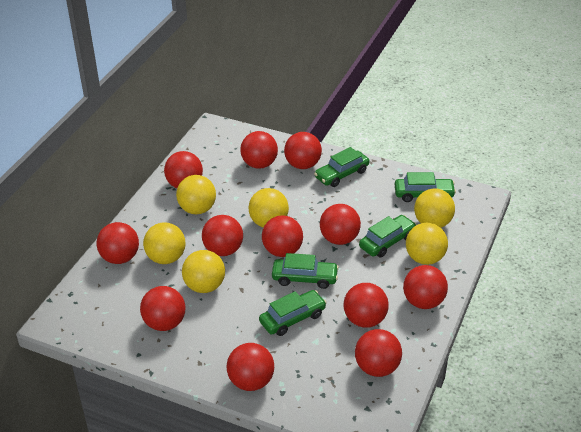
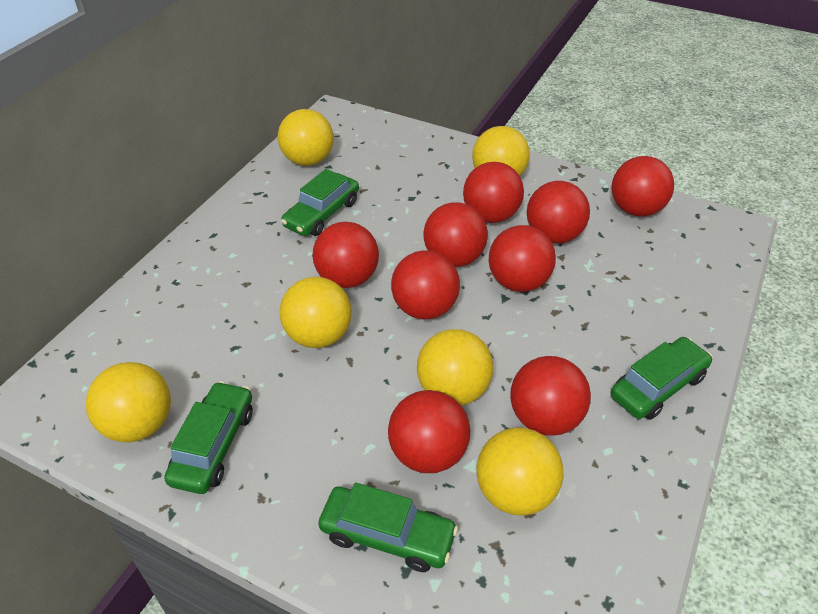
green car: 5 -> 4
red ball: 12 -> 9

